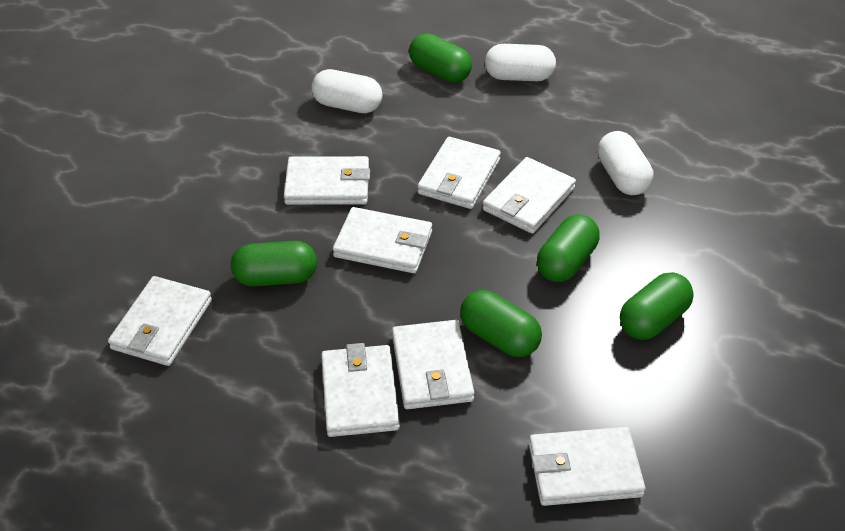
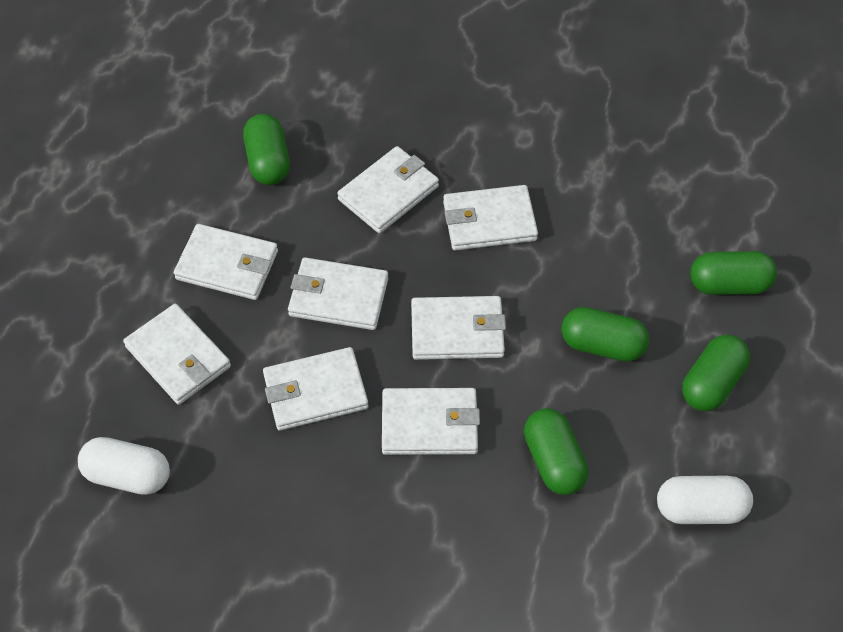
white capsule: 3 -> 2

